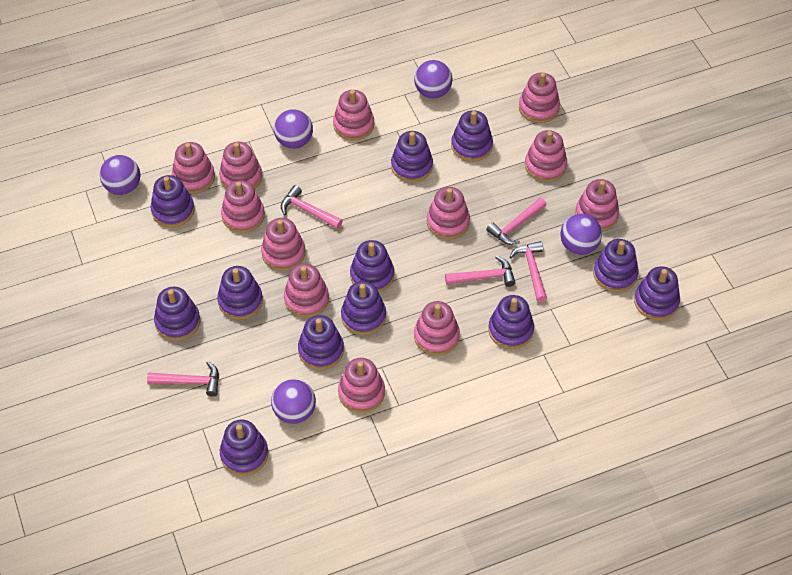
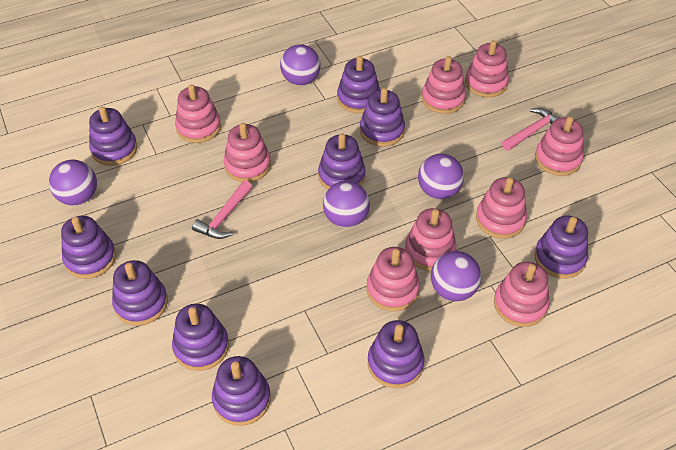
pink hammer: 5 -> 2
pink stacking toy: 12 -> 9
purple stacking toy: 12 -> 10

